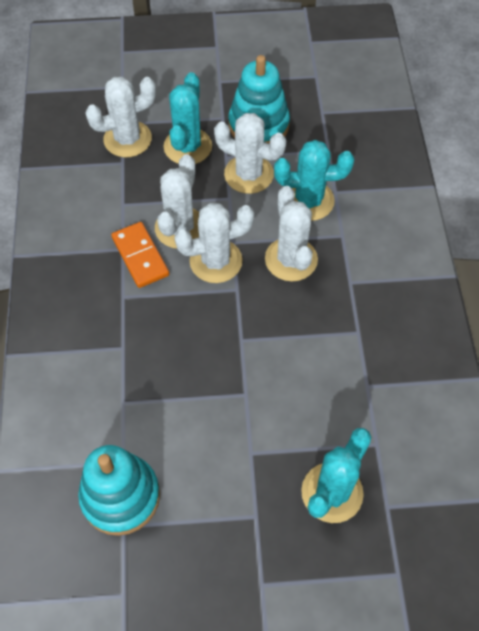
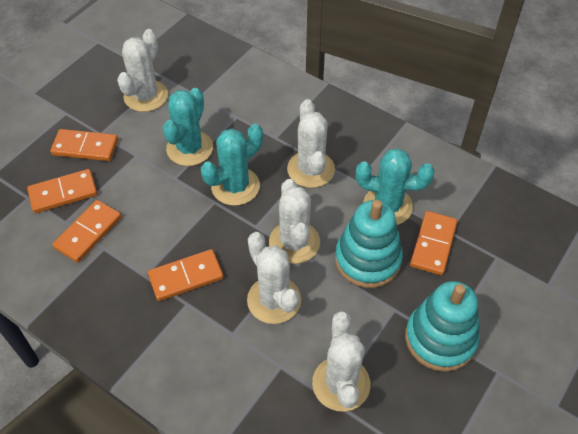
orange domino: 1 -> 5

